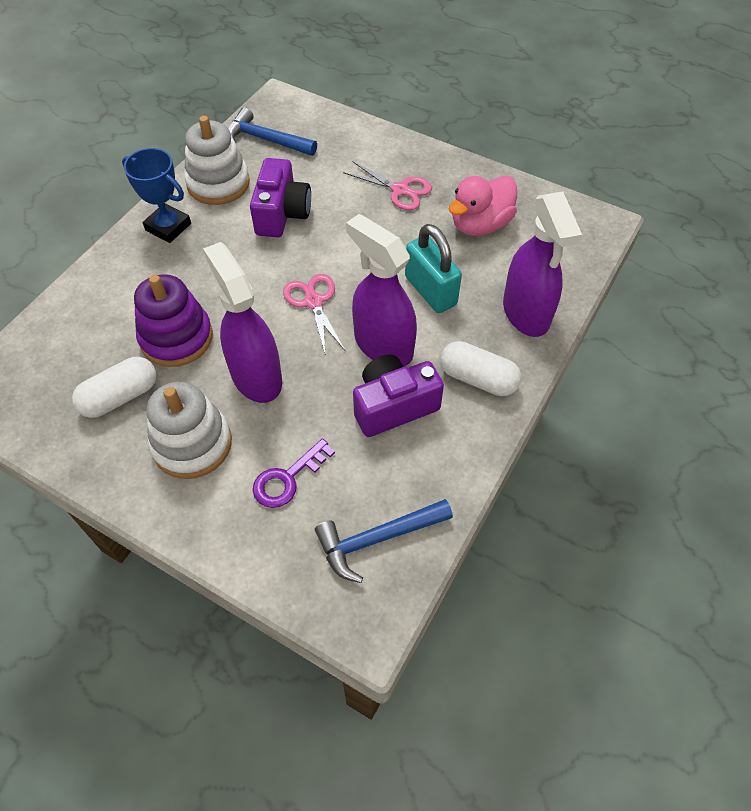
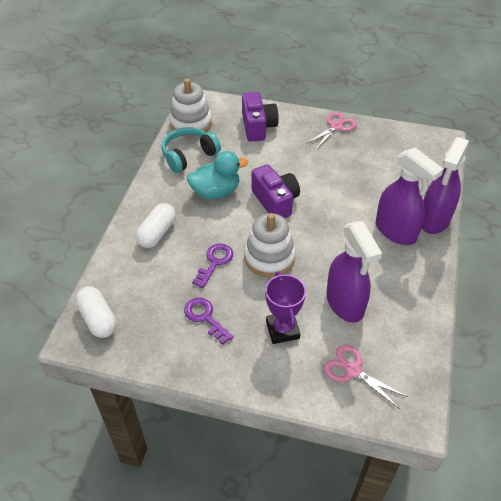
blue hammer: 2 -> 0
blue trophy: 1 -> 0
pink duck: 1 -> 0
purple key: 1 -> 2
purple stacking toy: 1 -> 0
purple trophy: 0 -> 1
turquoise duck: 0 -> 1
turquoise headphones: 0 -> 1
turquoise padlock: 1 -> 0

